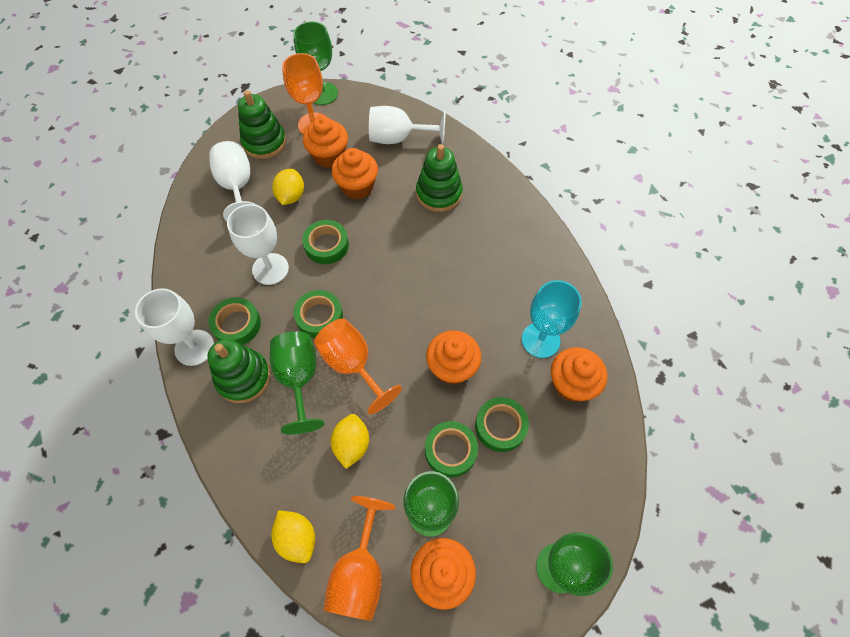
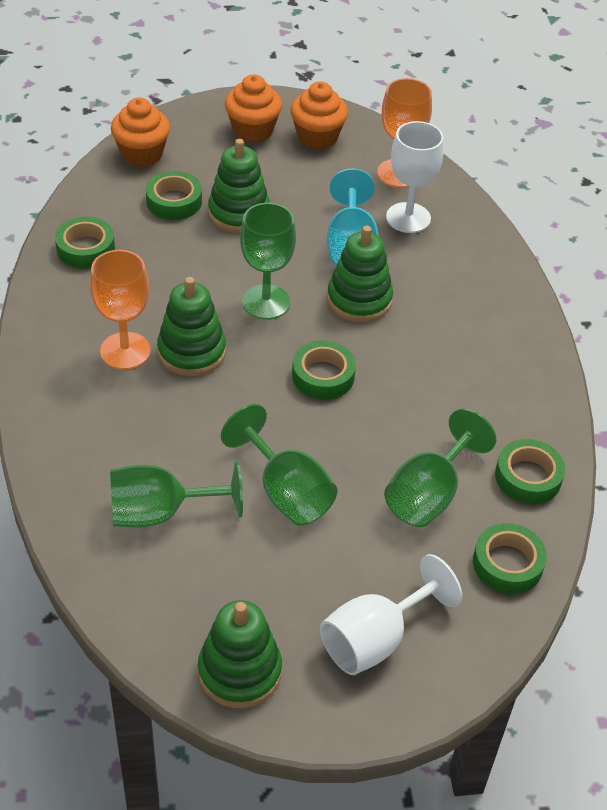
green stacking toy: 3 -> 4
orange cupcake: 5 -> 3
orange goblet: 3 -> 2
white goblet: 4 -> 2
yellow lemon: 3 -> 0

